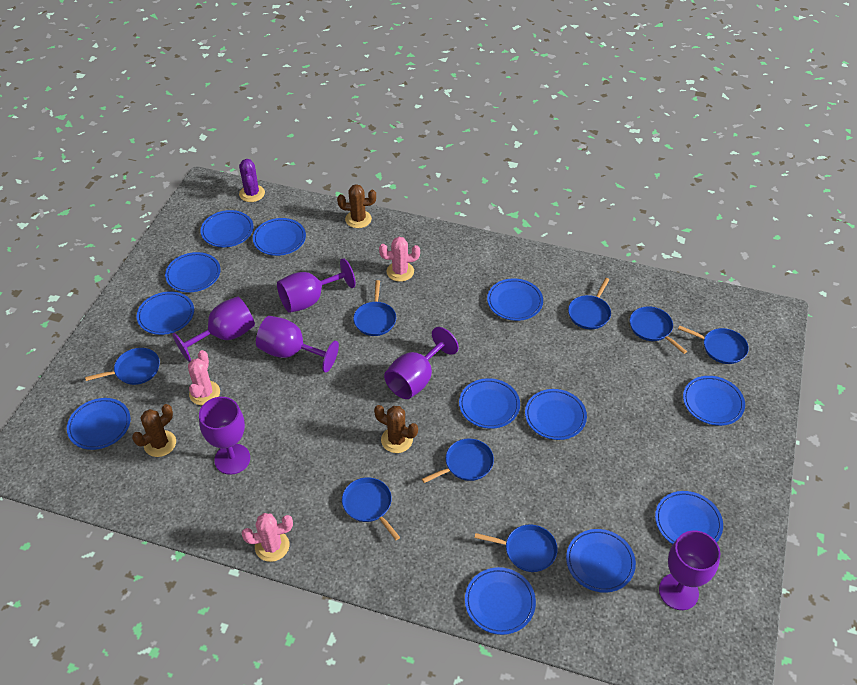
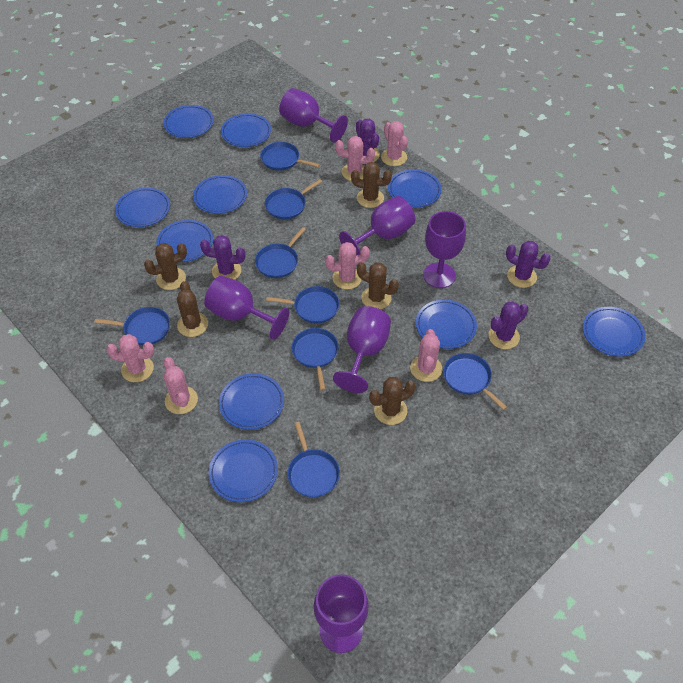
blue plate: 12 -> 10
brown cactus: 3 -> 5
pink cactus: 3 -> 6
purple cactus: 1 -> 4

